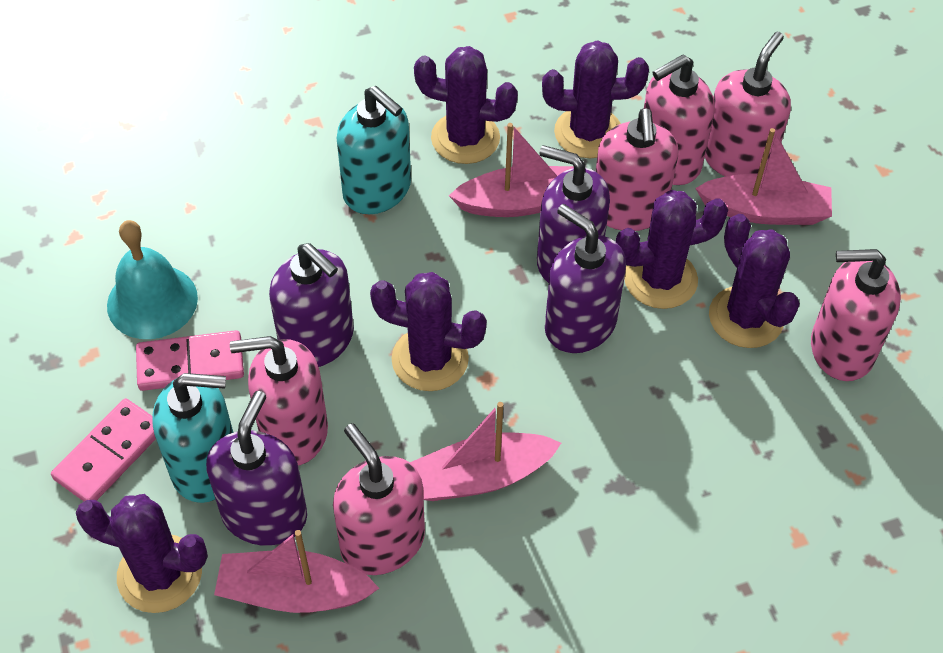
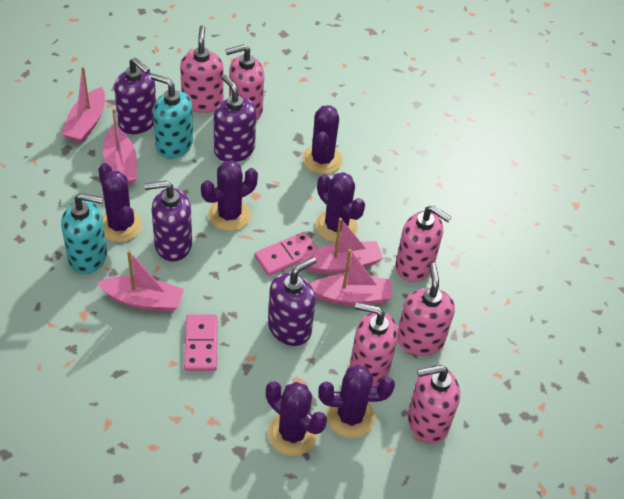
pink boat: 4 -> 5
turquoise bell: 1 -> 0

